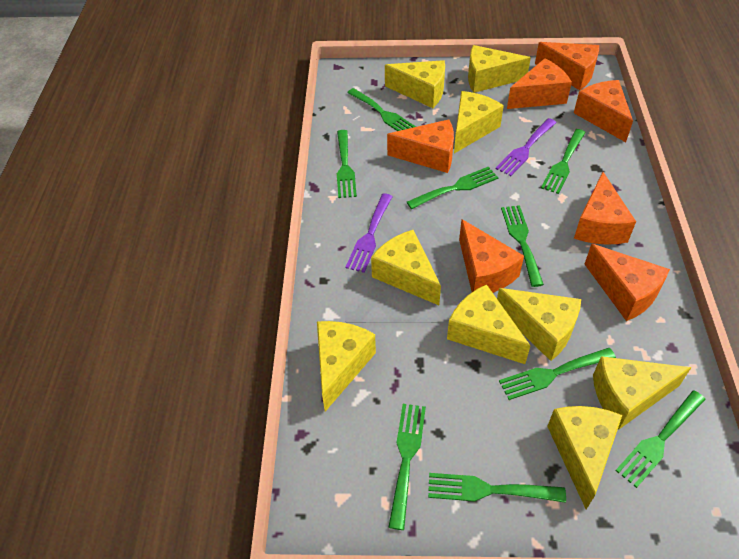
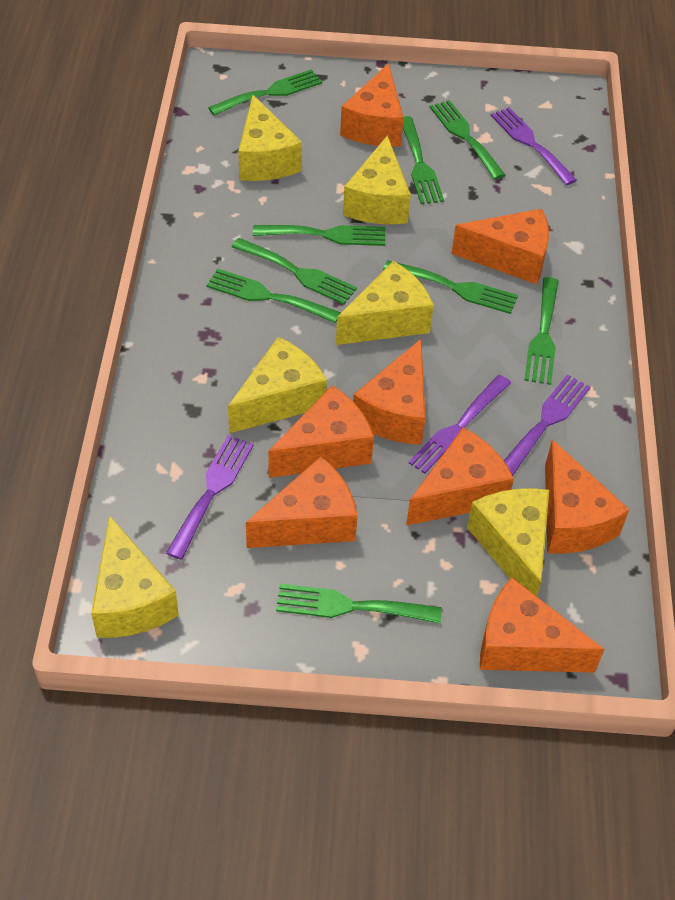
orange cheese: 7 -> 8
purple fork: 2 -> 4
yellow cheese: 9 -> 6

